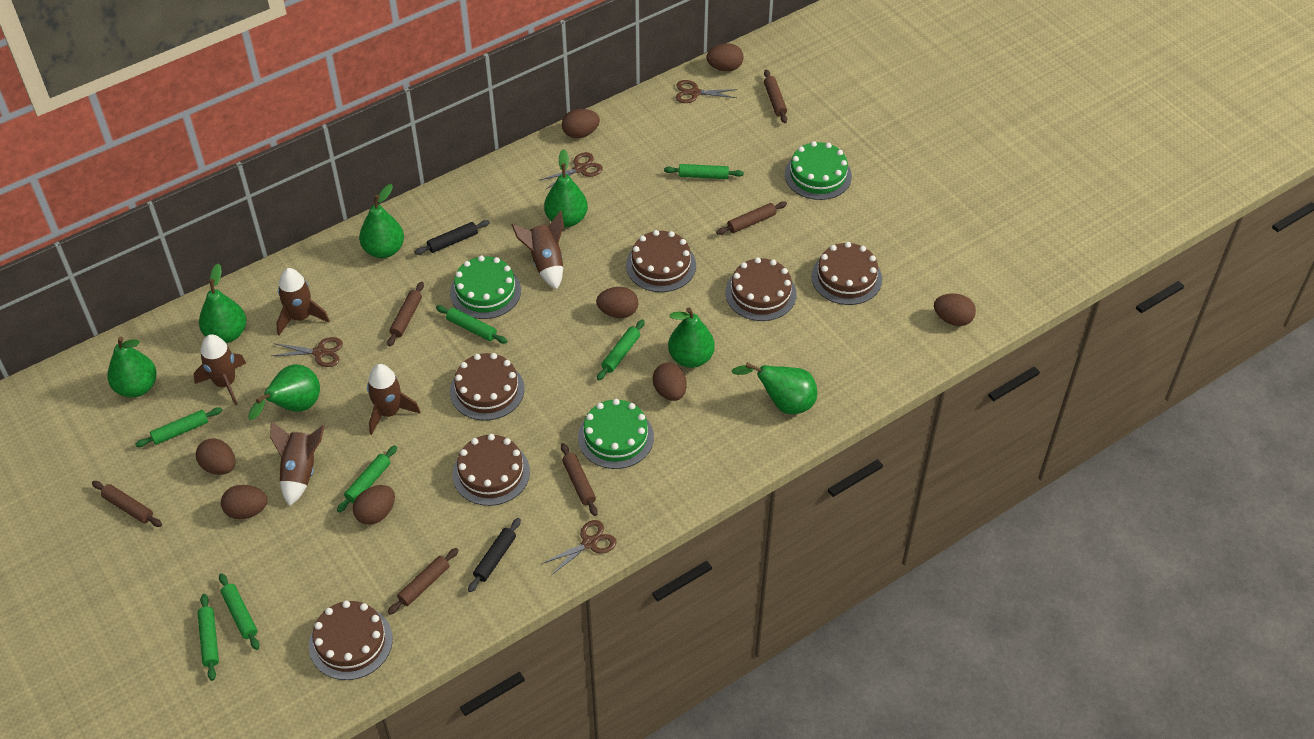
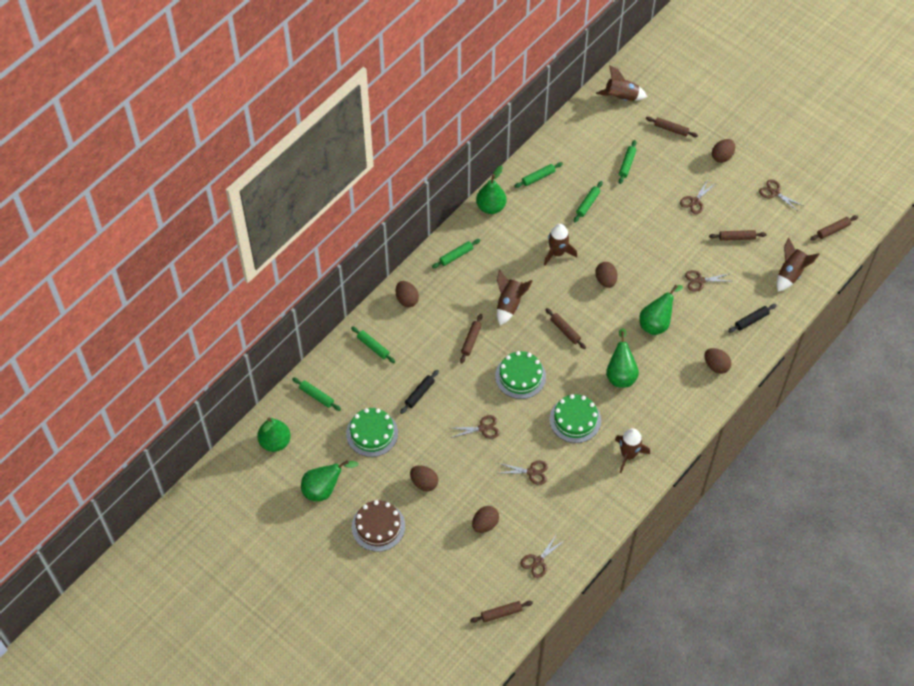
brown cake: 6 -> 1
brown egg: 8 -> 6
brown scissors: 4 -> 6
green pear: 7 -> 5
green rolling pin: 7 -> 6

